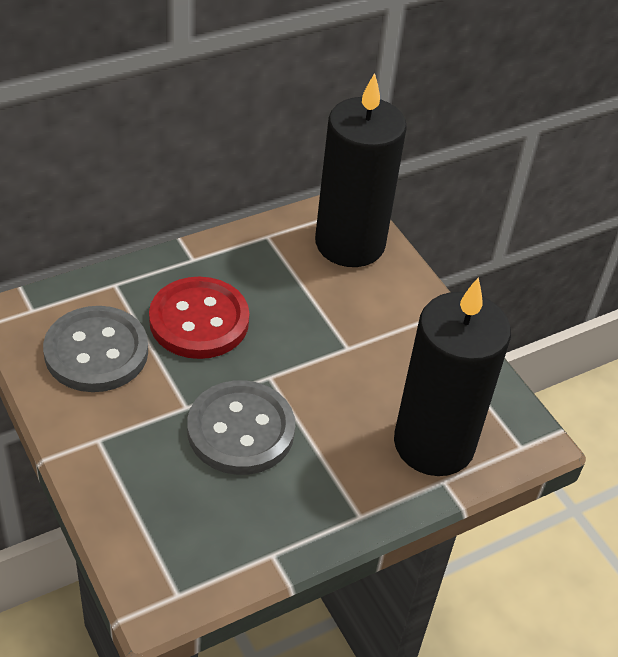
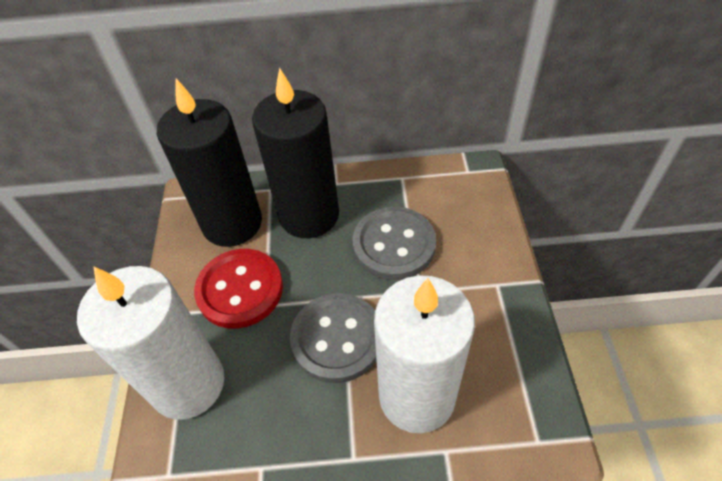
white candle: 0 -> 2

